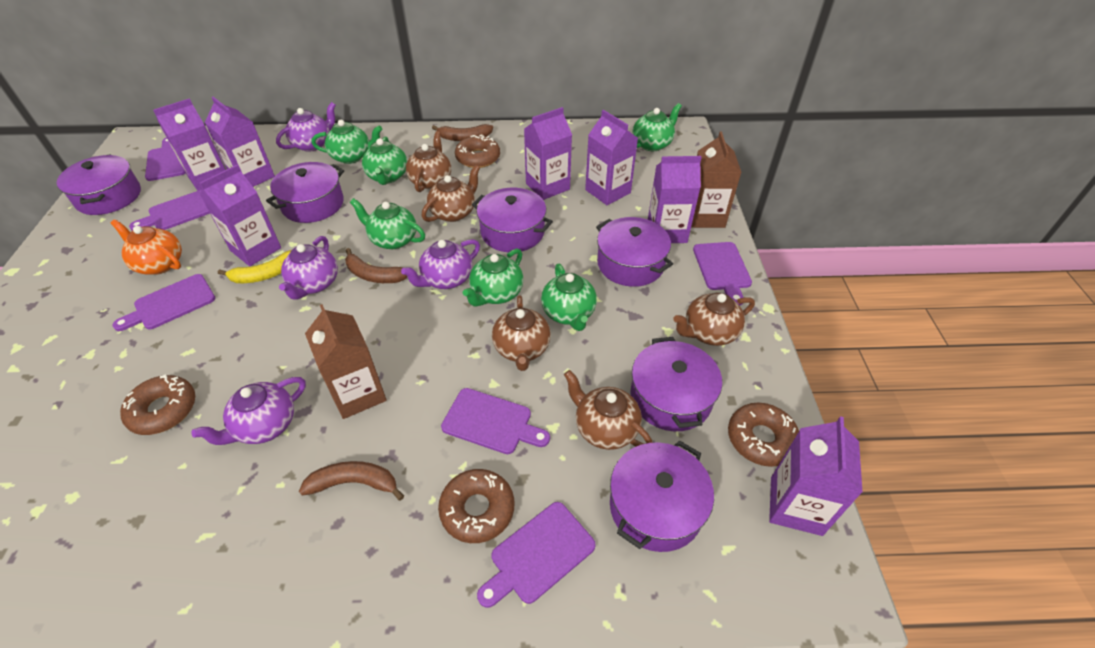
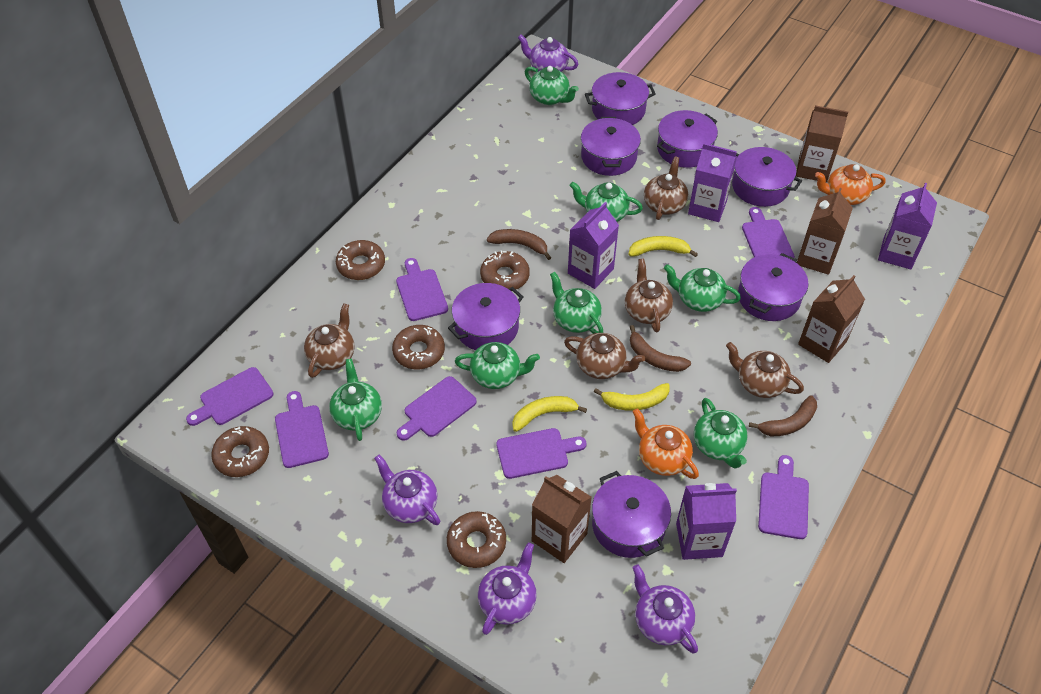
brown carton: 2 -> 4
brown donut: 4 -> 5
green teapot: 6 -> 7
orange teapot: 1 -> 2
purple carton: 7 -> 4
purple cutting board: 6 -> 7
purple pot: 6 -> 7
yellow banana: 1 -> 3

